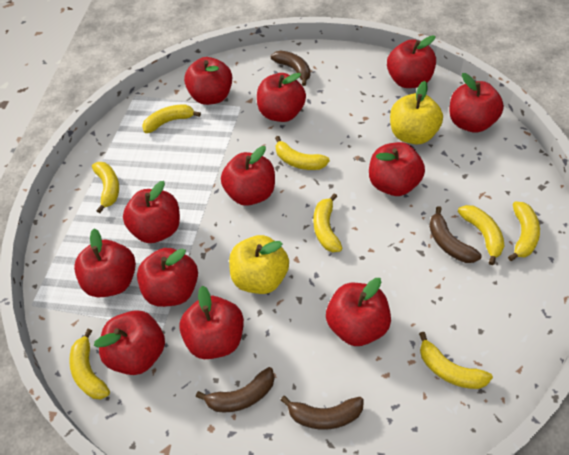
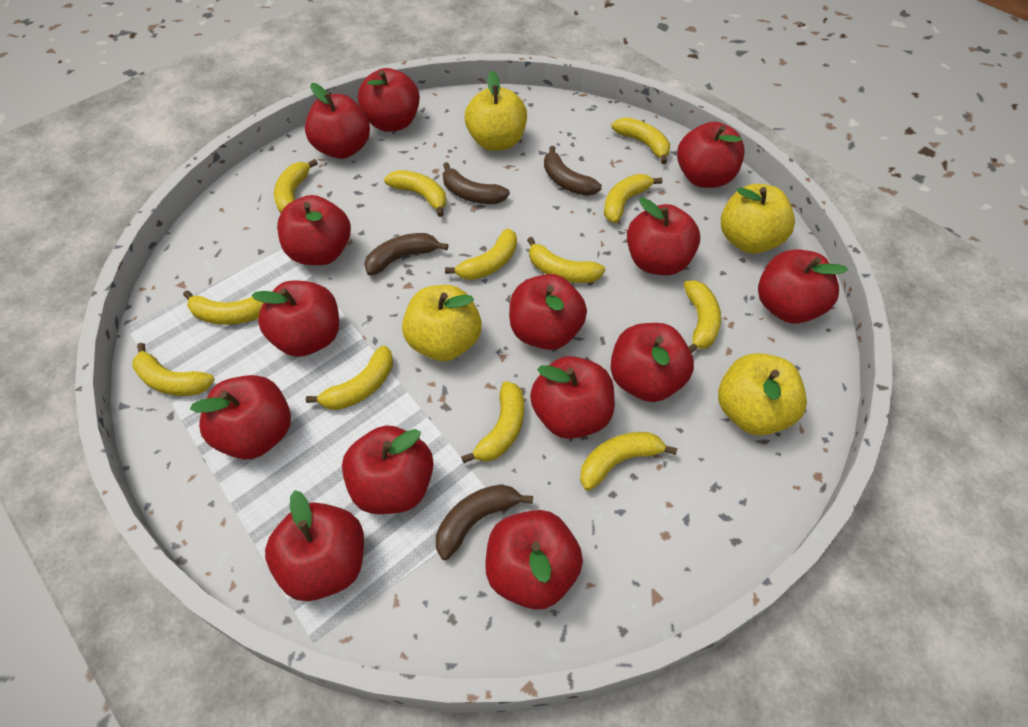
red apple: 12 -> 14
yellow apple: 2 -> 4
yellow banana: 8 -> 12

